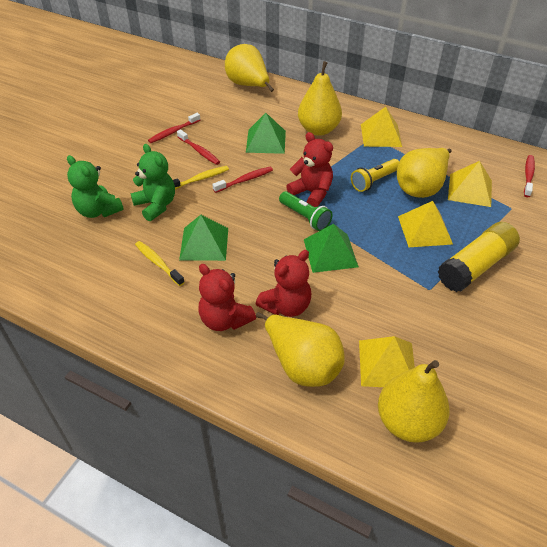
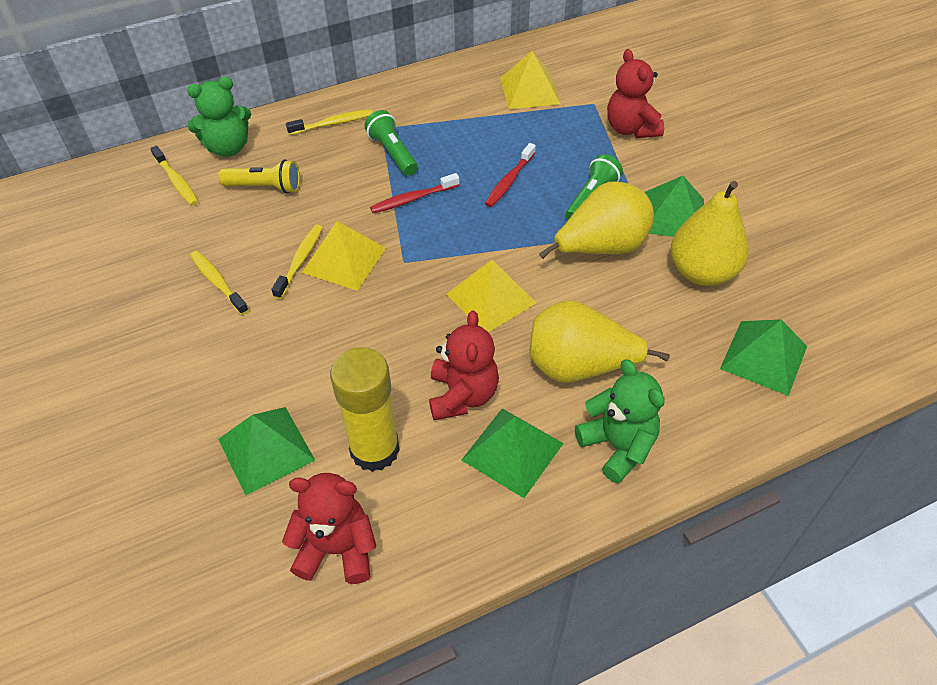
green flashlight: 1 -> 2
green pyramid: 3 -> 4
red toothbrush: 4 -> 2
yellow pear: 5 -> 3
yellow pyramid: 4 -> 3
yellow toothbrush: 2 -> 4

